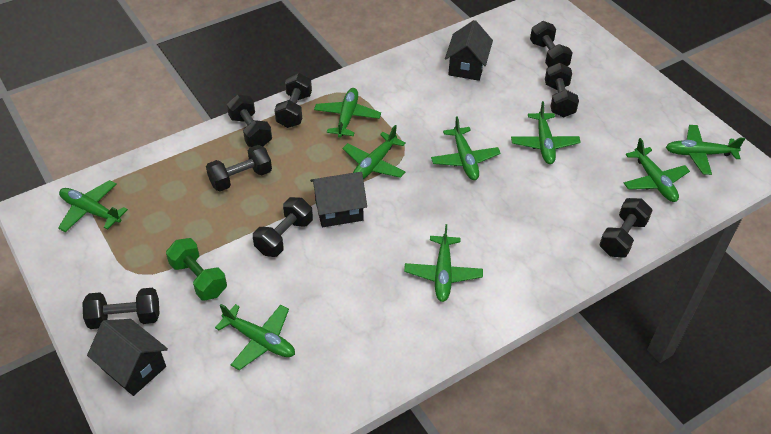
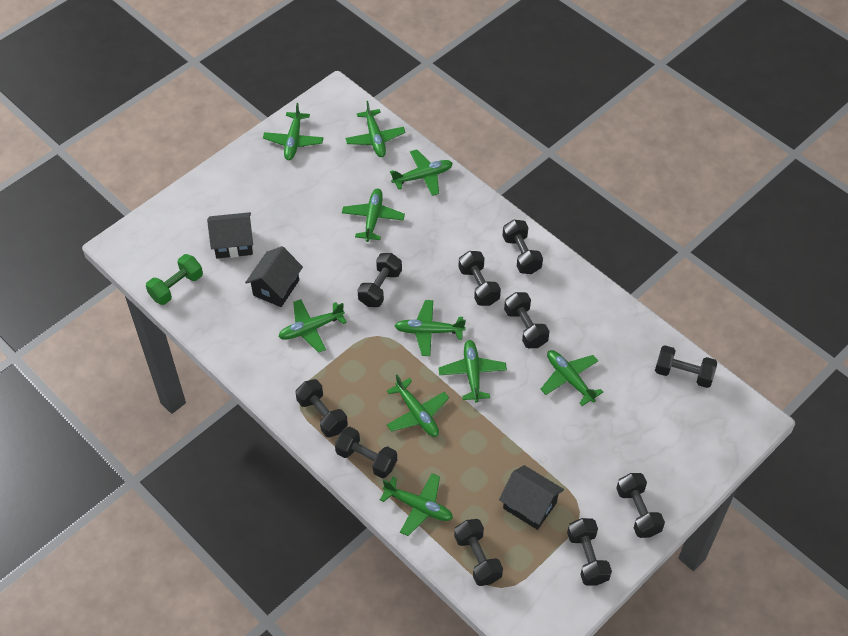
black dumbbell: 8 -> 10
green plane: 9 -> 10

